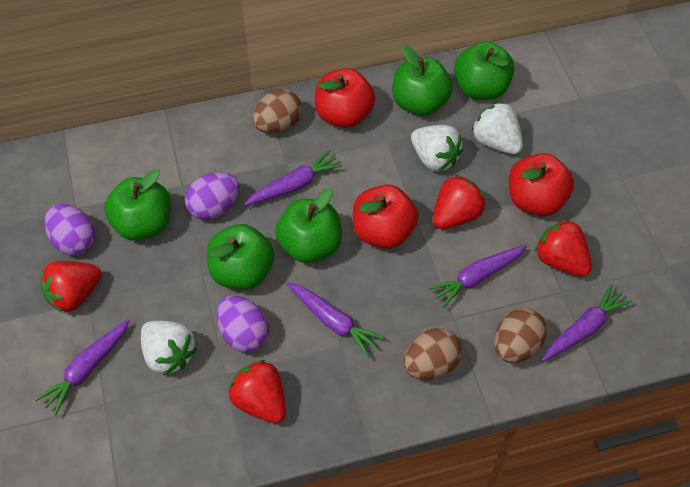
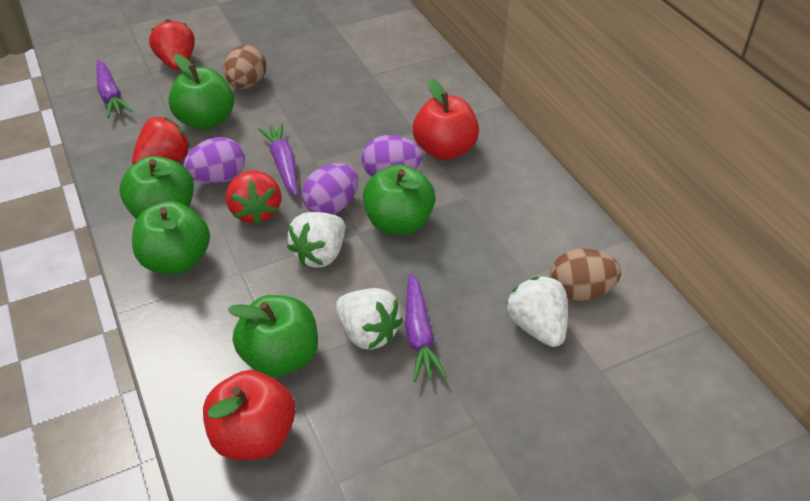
brown egg: 3 -> 2
purple carrot: 5 -> 3
red apple: 3 -> 2
red strawberry: 4 -> 3

